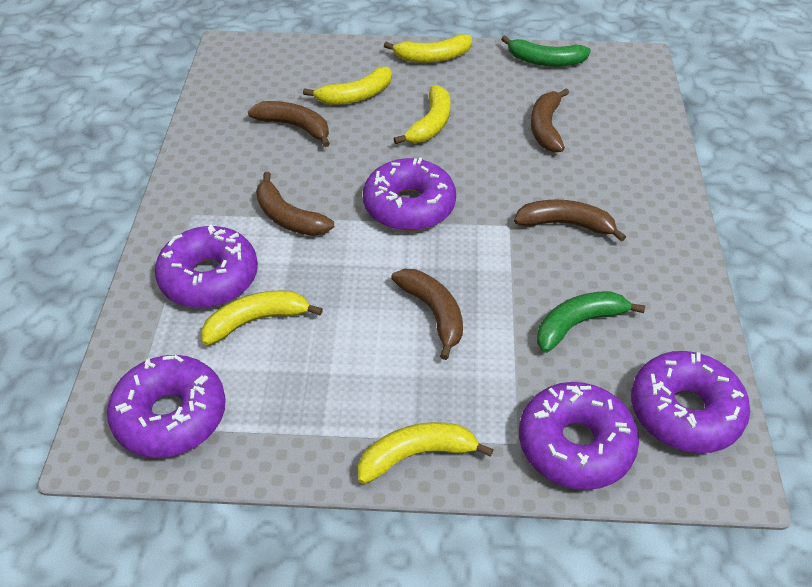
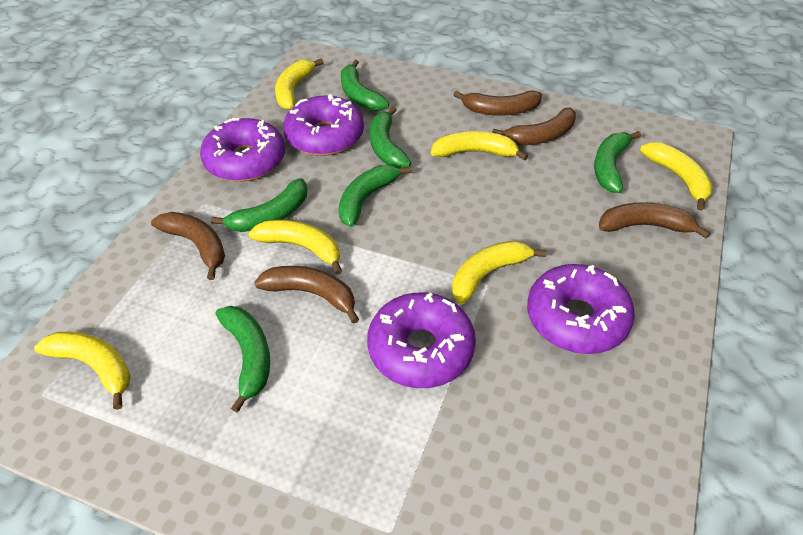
green banana: 2 -> 6
purple donut: 5 -> 4
yellow banana: 5 -> 6

